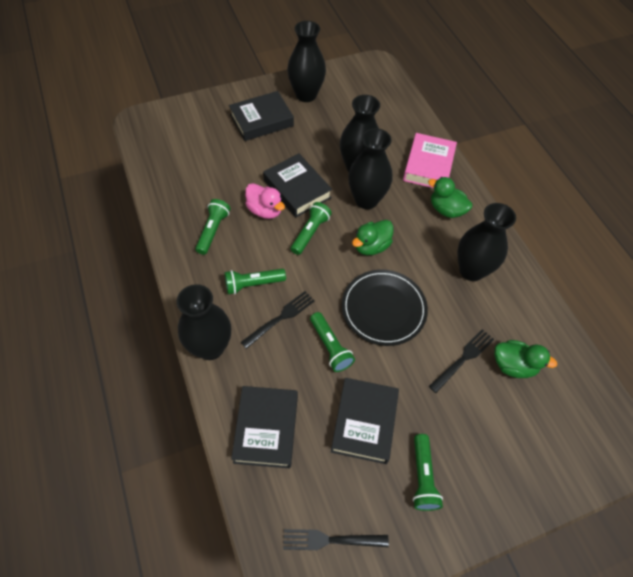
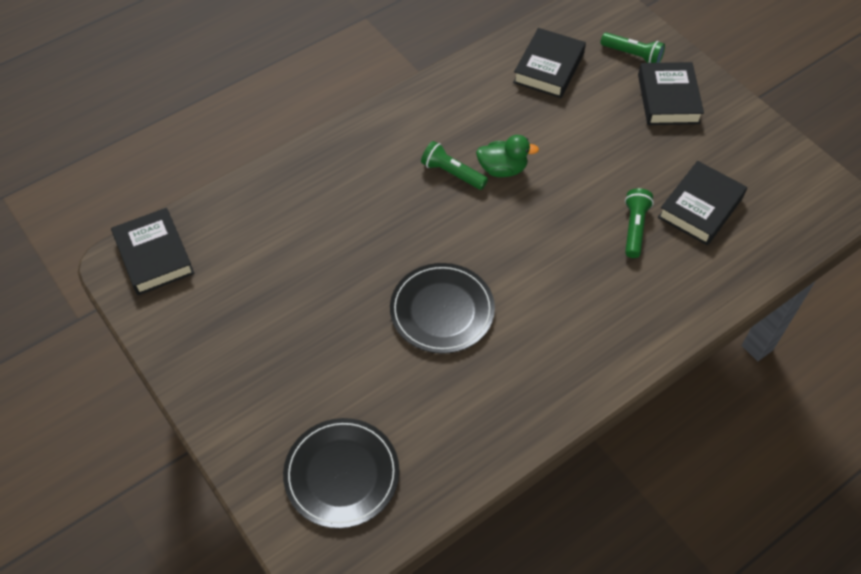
black fork: 3 -> 0
black plate: 1 -> 2
black vase: 5 -> 0
green duck: 3 -> 1
green flashlight: 5 -> 3
pink book: 1 -> 0
pink duck: 1 -> 0

